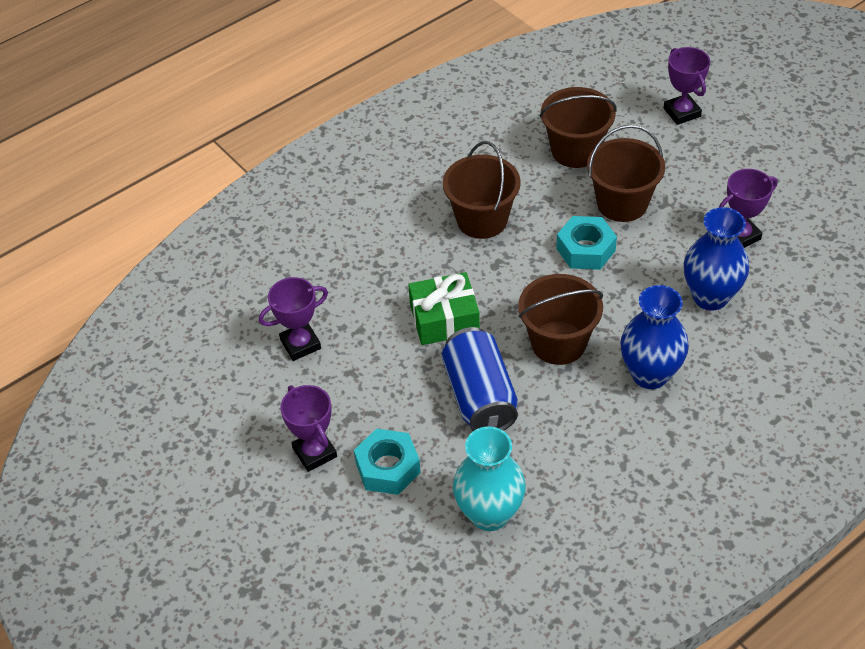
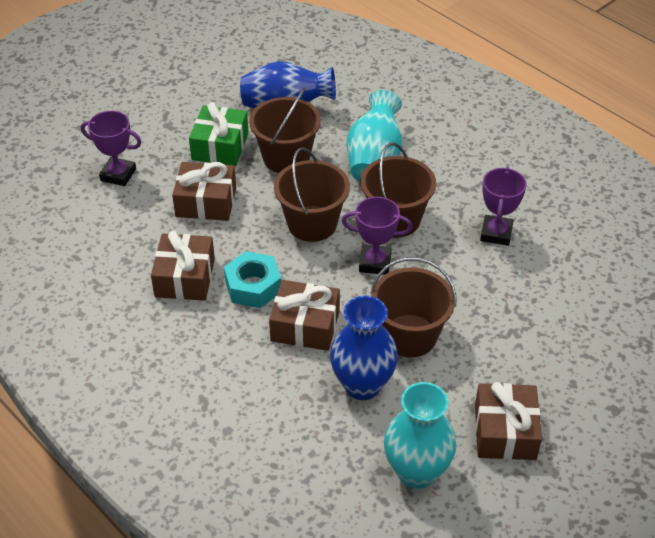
blue can: 1 -> 0
brown gift: 0 -> 4
purple trophy: 4 -> 3
turquoise nut: 2 -> 1
turquoise vase: 1 -> 2

